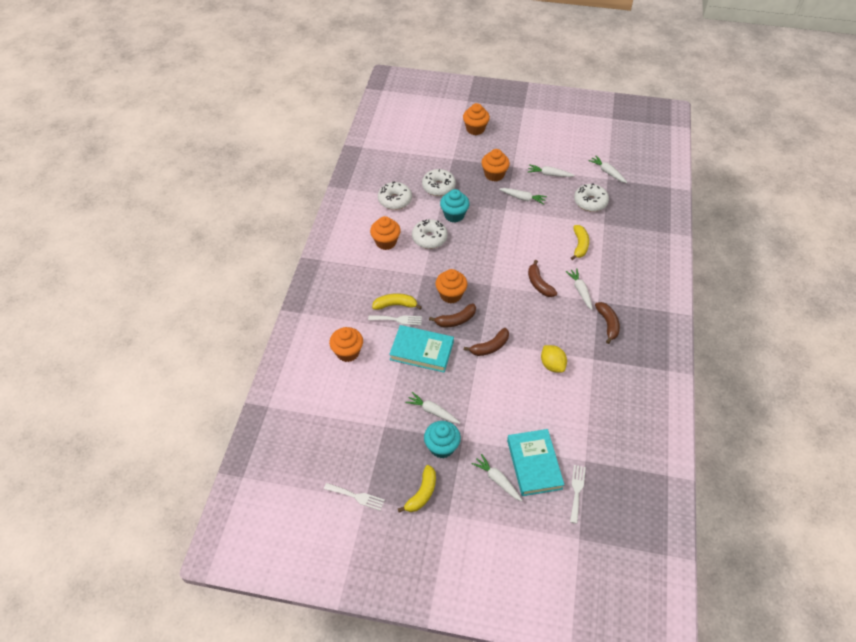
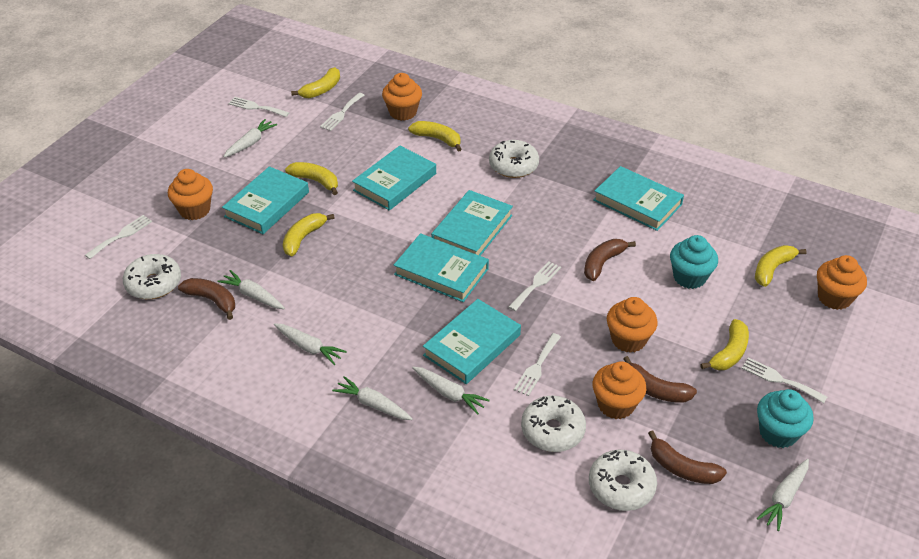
turquoise book: 2 -> 6
white fork: 3 -> 6
yellow banana: 3 -> 6
yellow lemon: 1 -> 0

